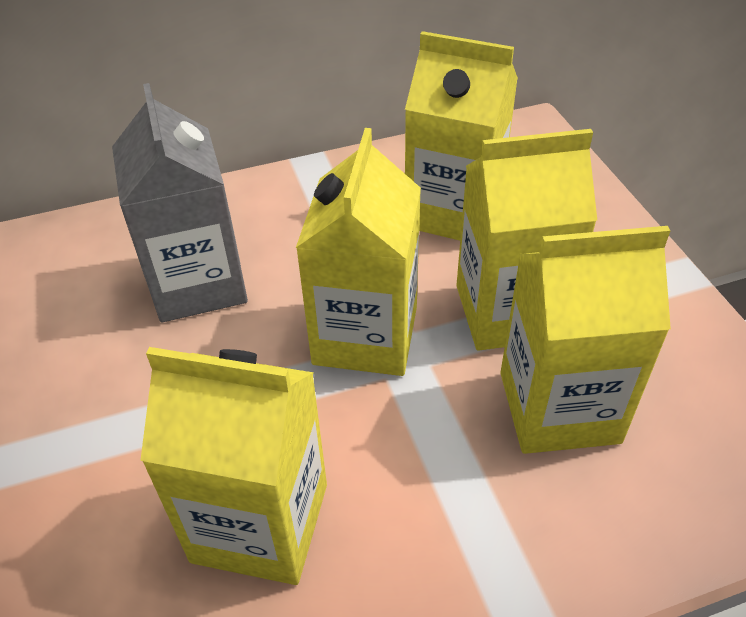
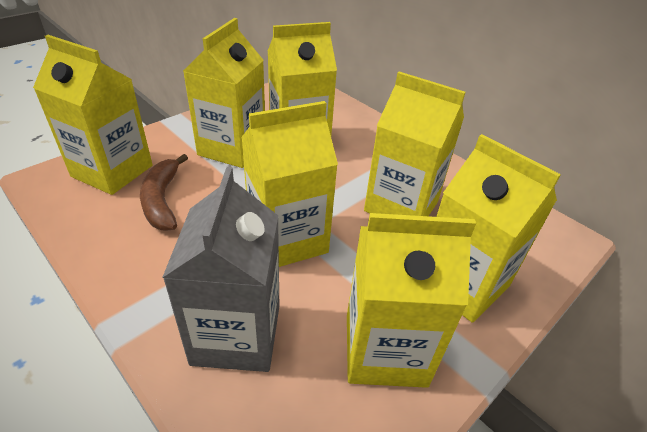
brown banana: 0 -> 1
yellow carton: 5 -> 7

